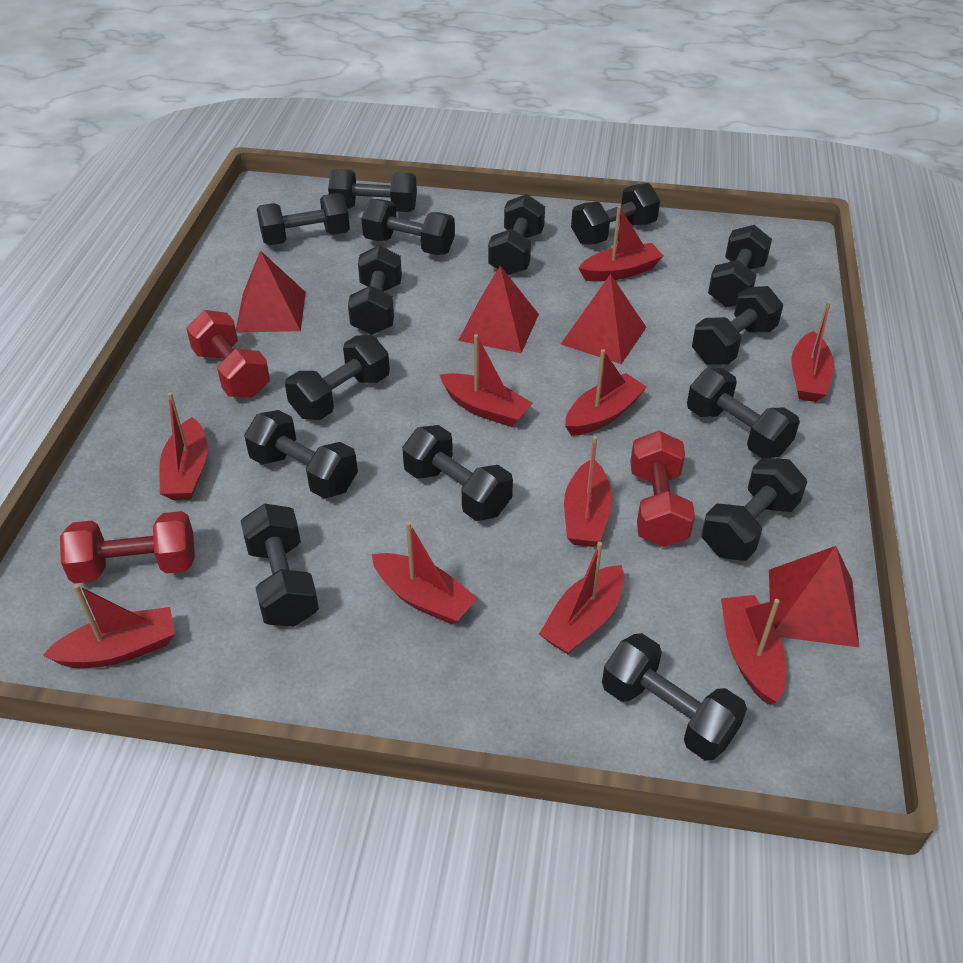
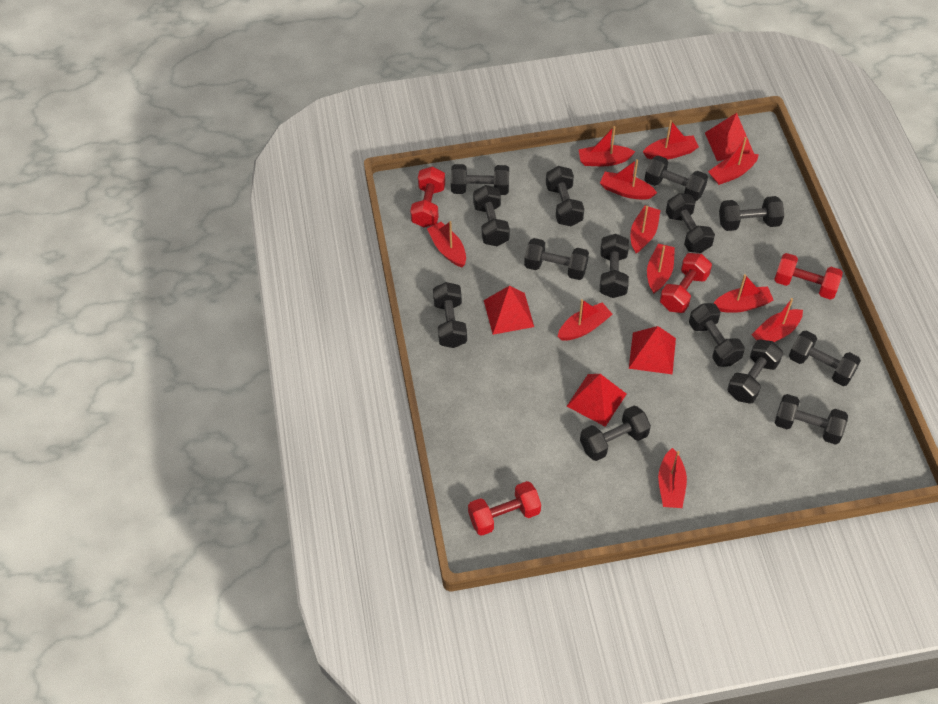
black dumbbell: 15 -> 14
red boat: 10 -> 11
red dumbbell: 3 -> 4

